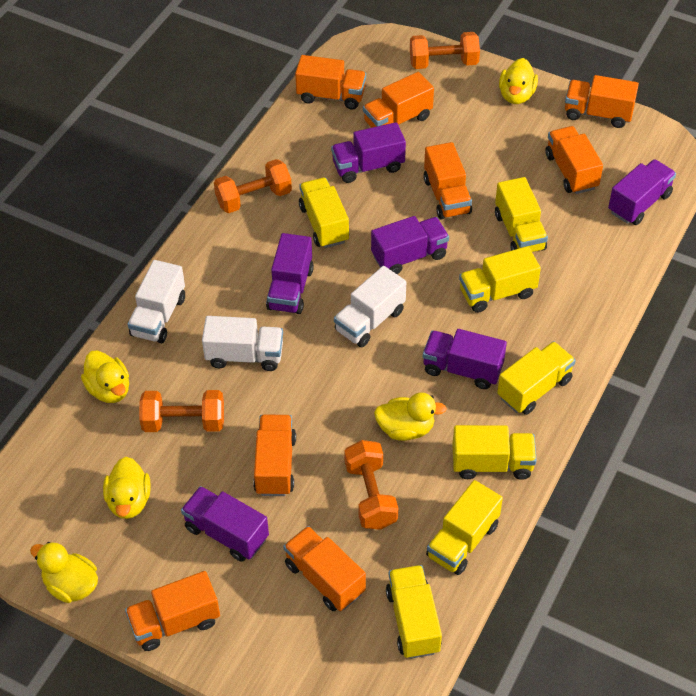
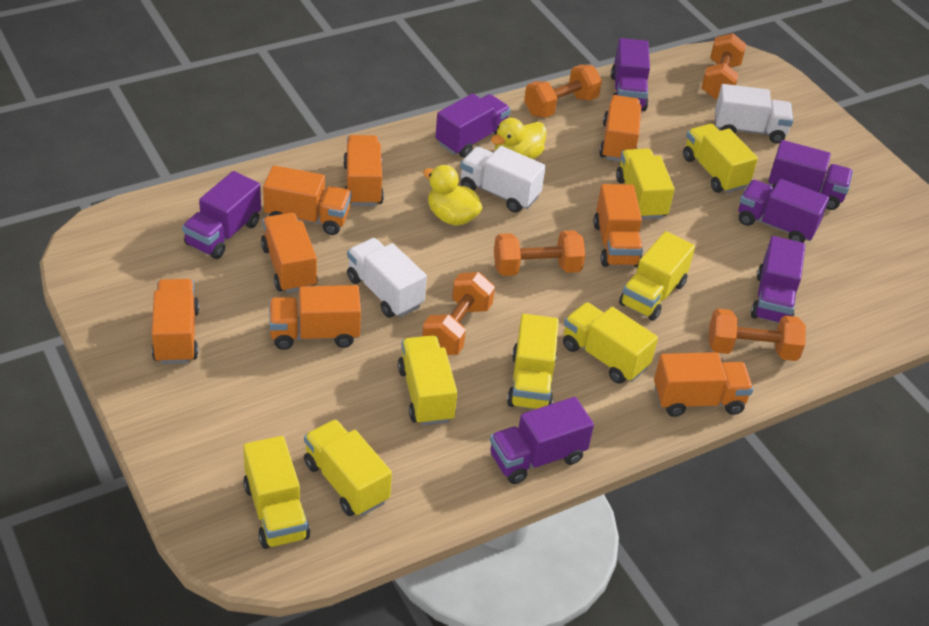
orange dumbbell: 4 -> 5
purple truck: 6 -> 7
yellow duck: 5 -> 2
yellow truck: 7 -> 8

